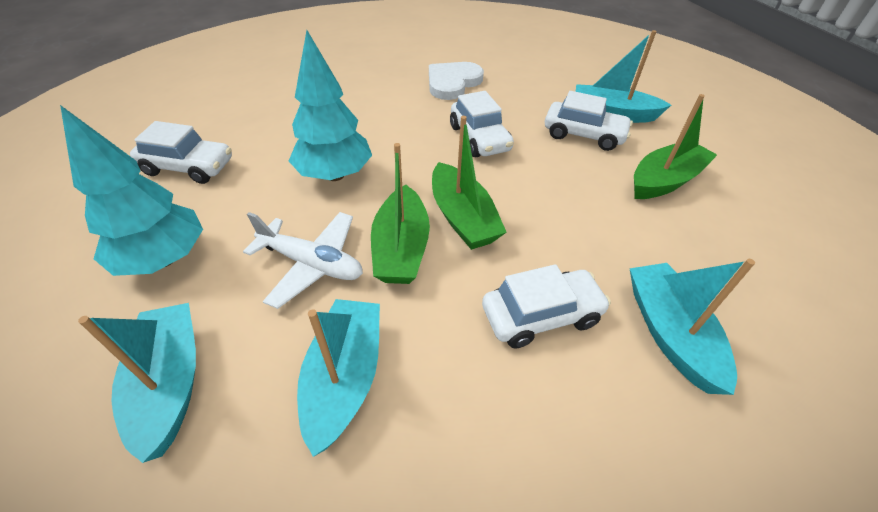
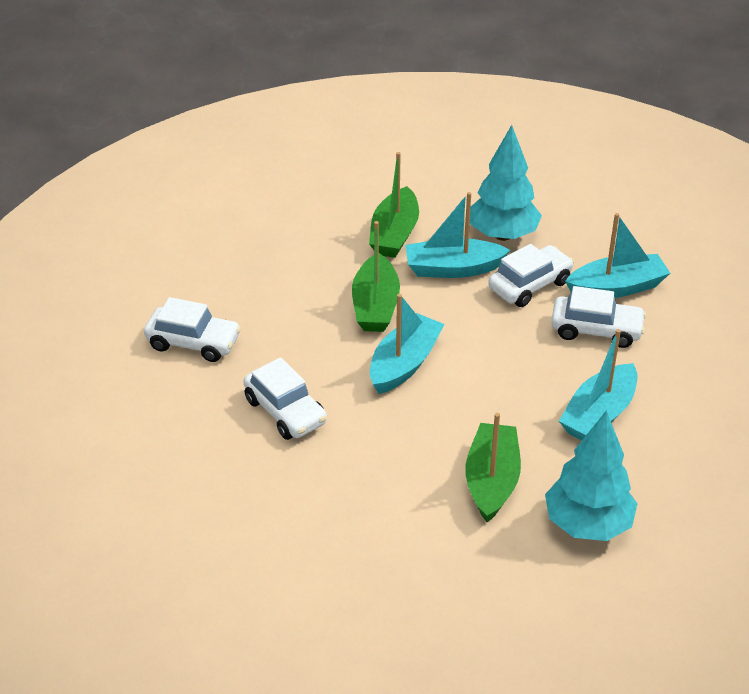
white heart: 1 -> 0
white plane: 1 -> 0

